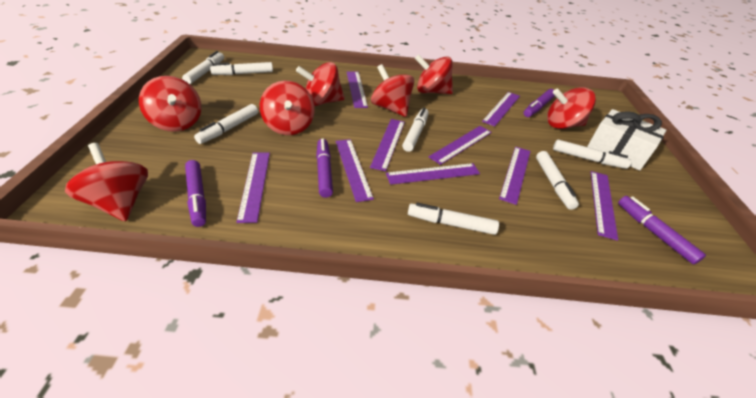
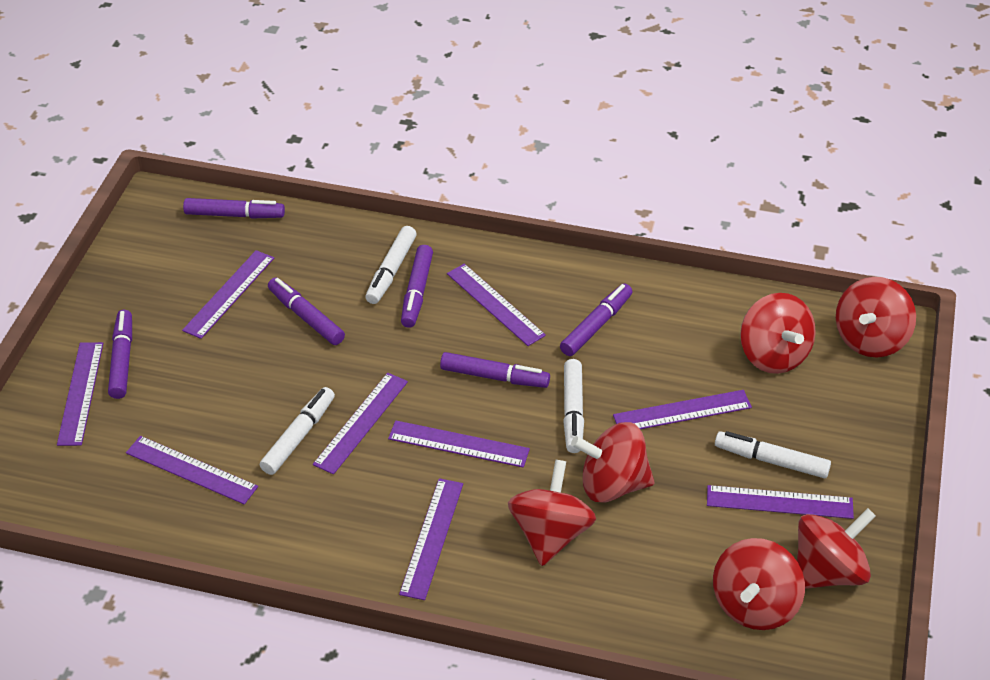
purple marker: 4 -> 6
red spinning top: 7 -> 6
white gift: 1 -> 0
white marker: 7 -> 4

